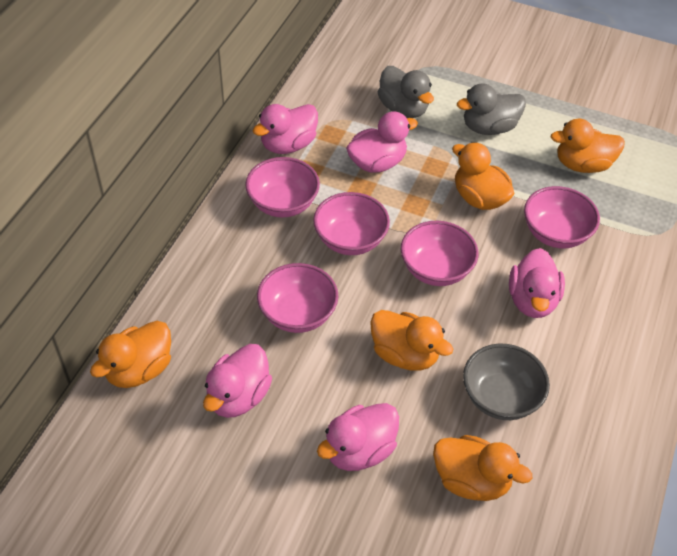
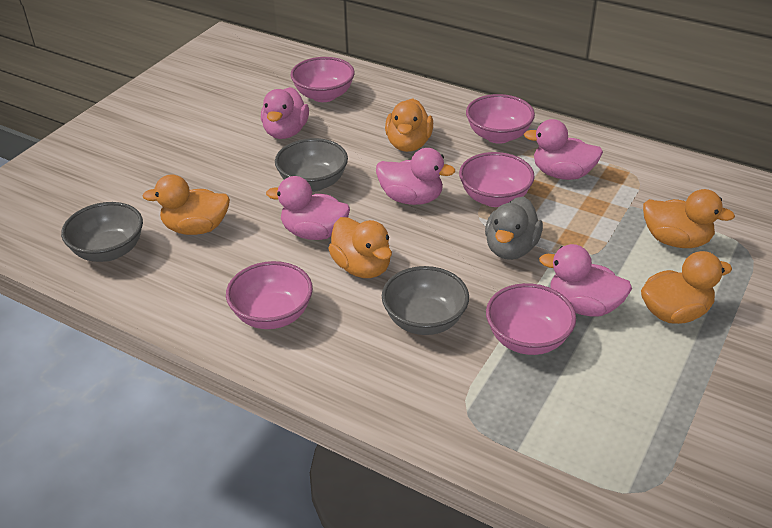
grey bowl: 1 -> 3
grey duck: 2 -> 1

